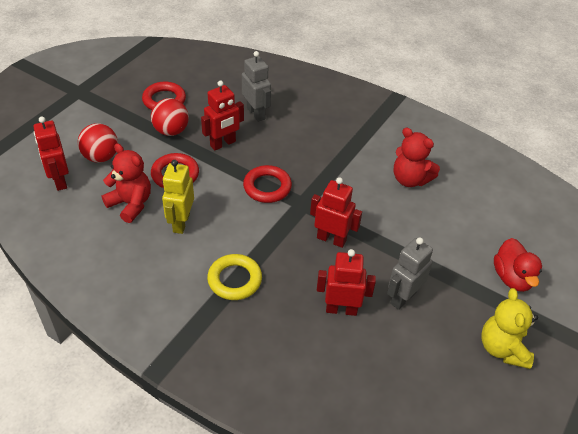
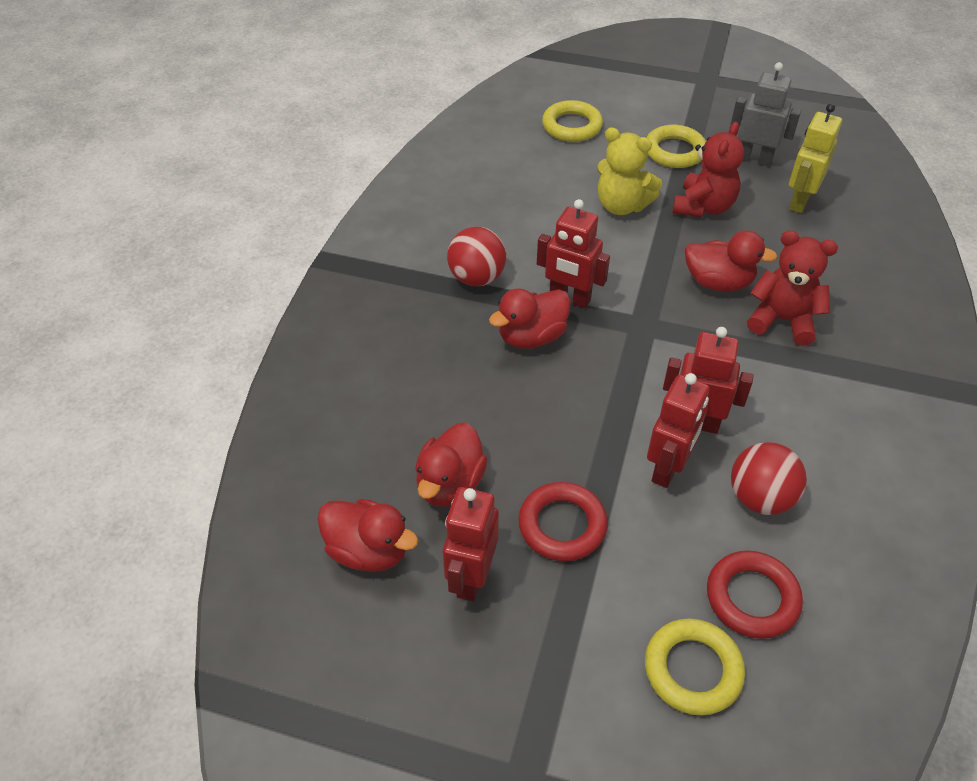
grey robot: 2 -> 1
red duck: 1 -> 4
red ring: 3 -> 2
yellow ring: 1 -> 3

